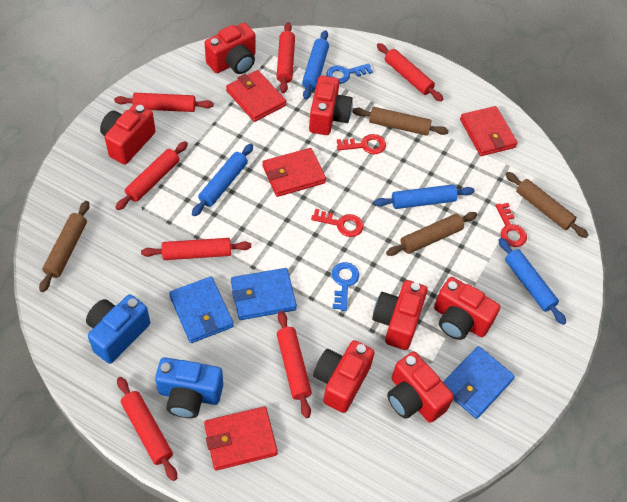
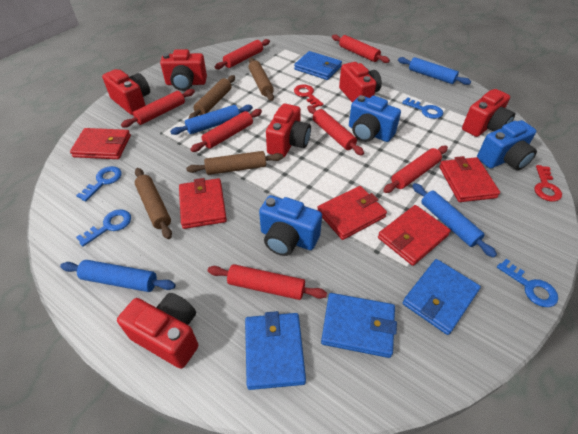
blue camera: 2 -> 3
blue key: 2 -> 4
blue wallet: 3 -> 4
red camera: 7 -> 6
red key: 3 -> 2
red wallet: 4 -> 5

